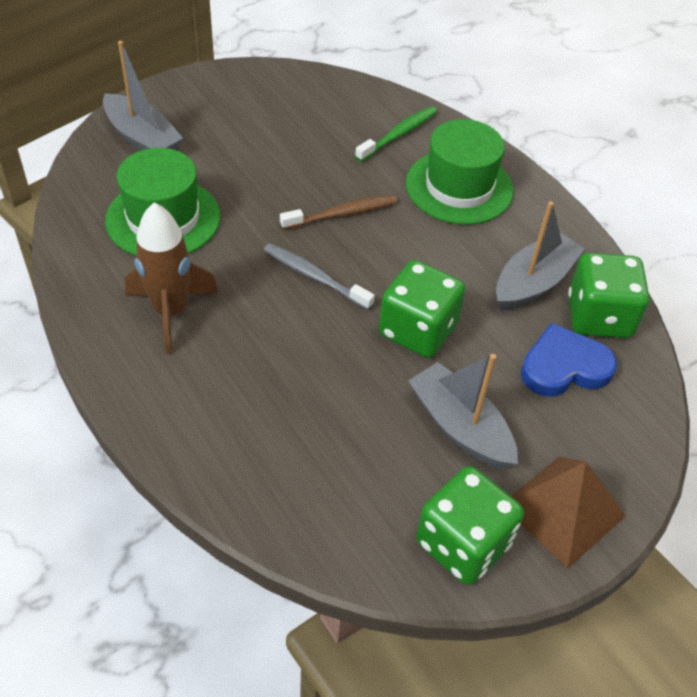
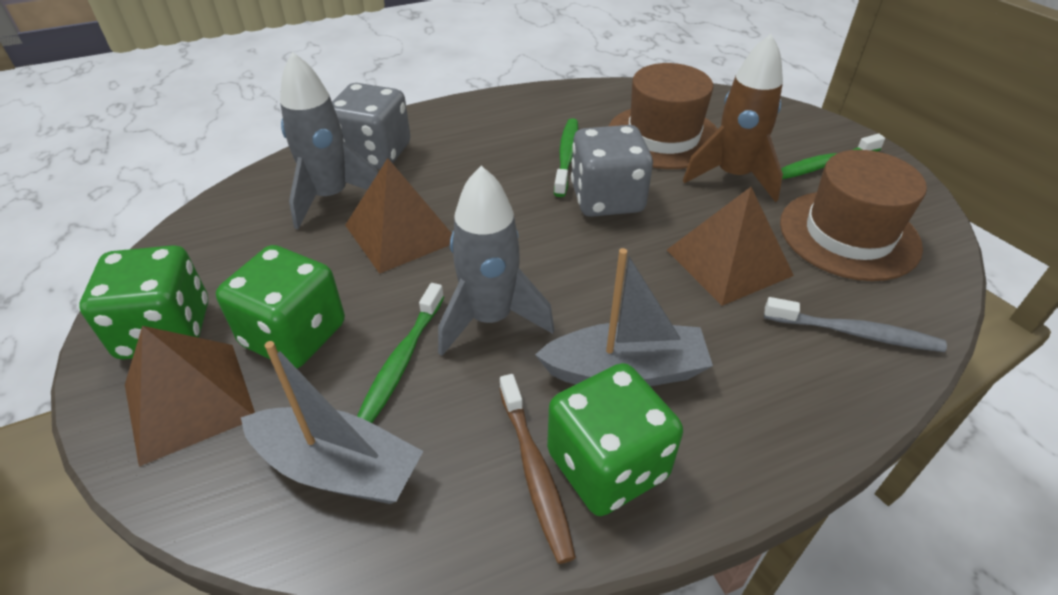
blue heart: 1 -> 0
brown hat: 0 -> 2
brown pyramid: 1 -> 3
green hat: 2 -> 0
green toothbrush: 1 -> 3
grey boat: 3 -> 2
grey dice: 0 -> 2
grey rocket: 0 -> 2

